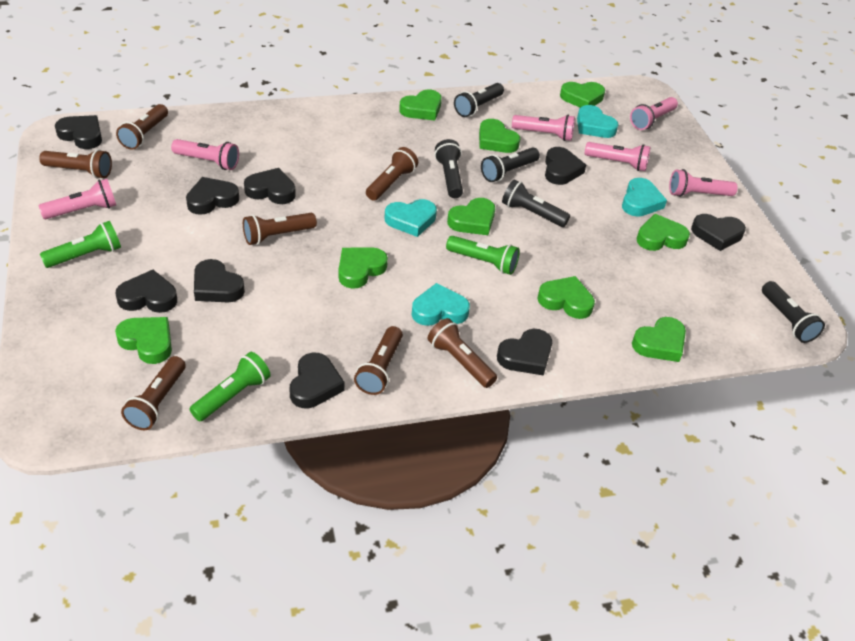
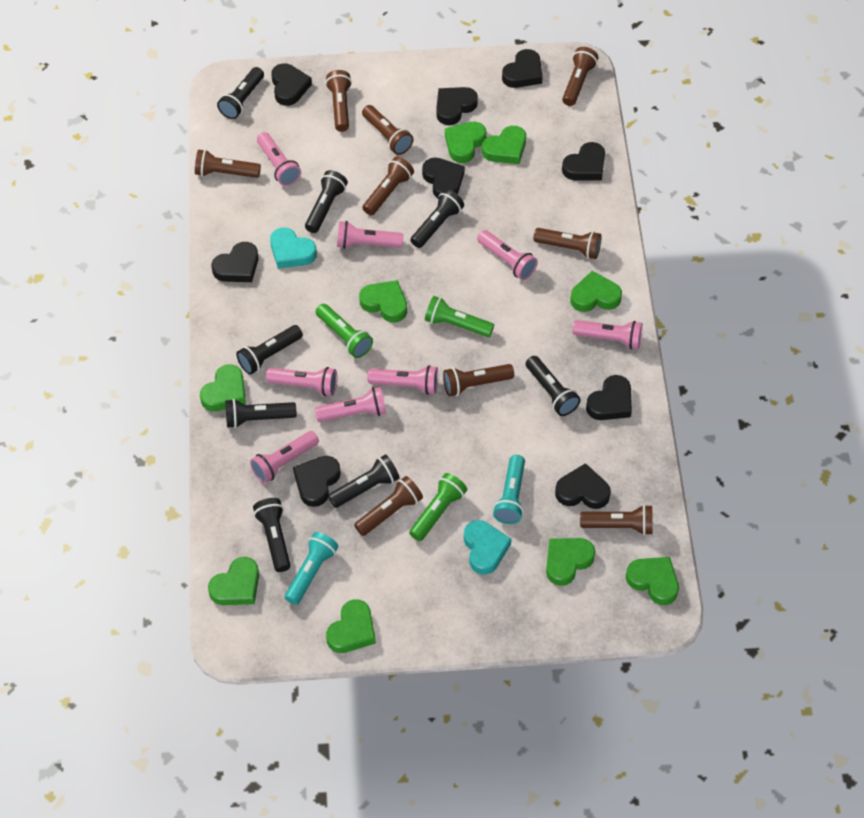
black flashlight: 5 -> 8
brown flashlight: 7 -> 9
pink flashlight: 6 -> 8
turquoise flashlight: 0 -> 2
turquoise heart: 4 -> 2

